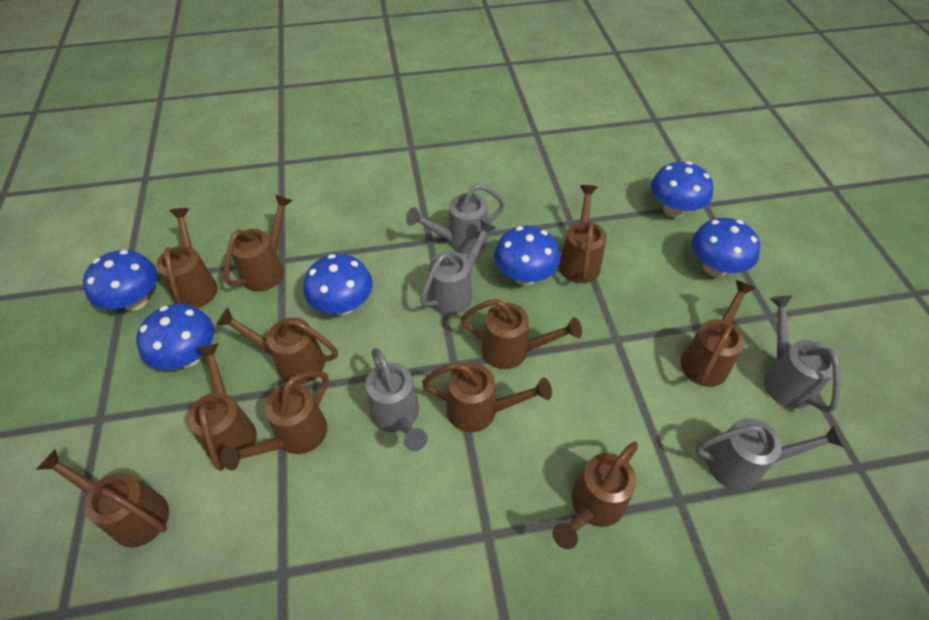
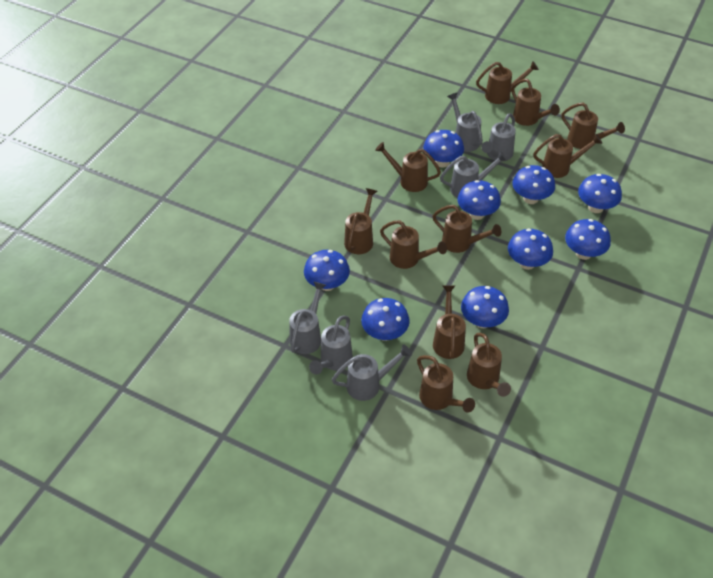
blue mushroom: 6 -> 9
grey watering can: 5 -> 6

